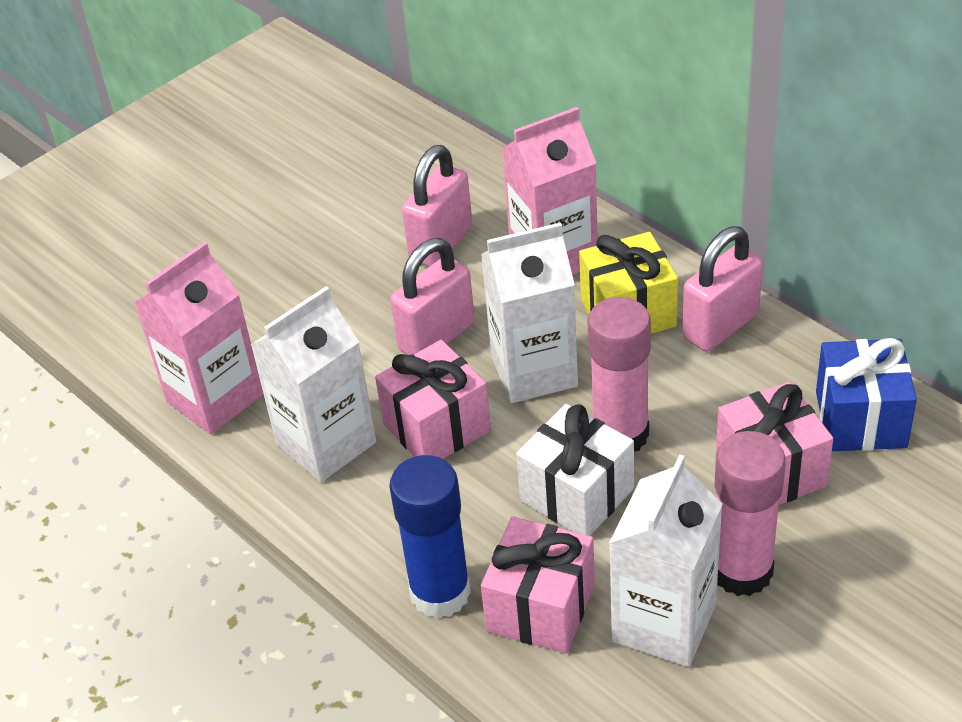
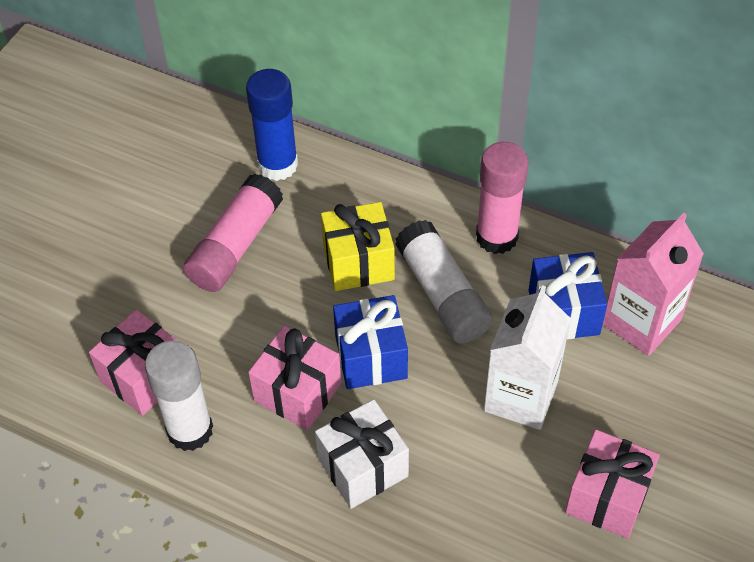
blue gift: 1 -> 2
pink carton: 2 -> 1
pink padlock: 3 -> 0
white carton: 3 -> 1
white glue stick: 0 -> 2

